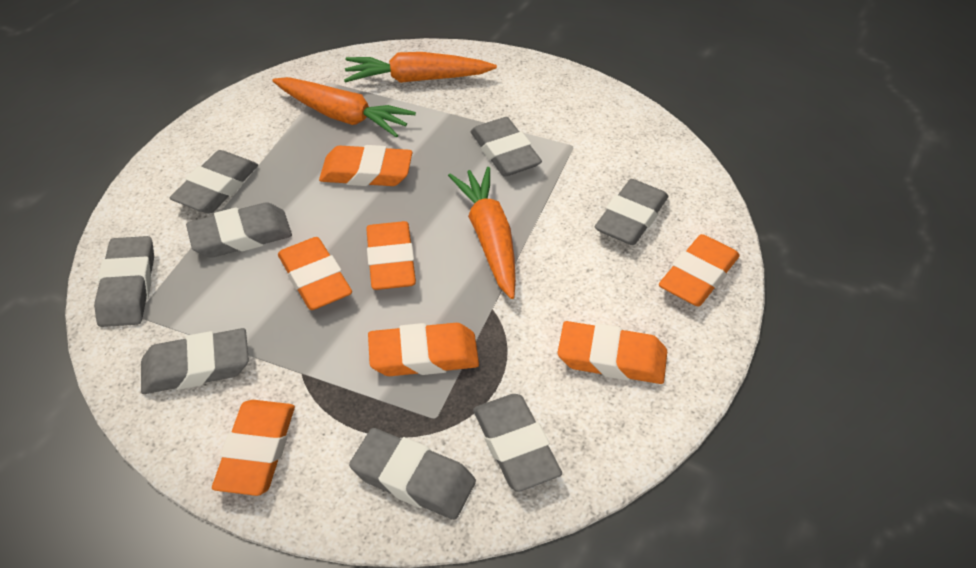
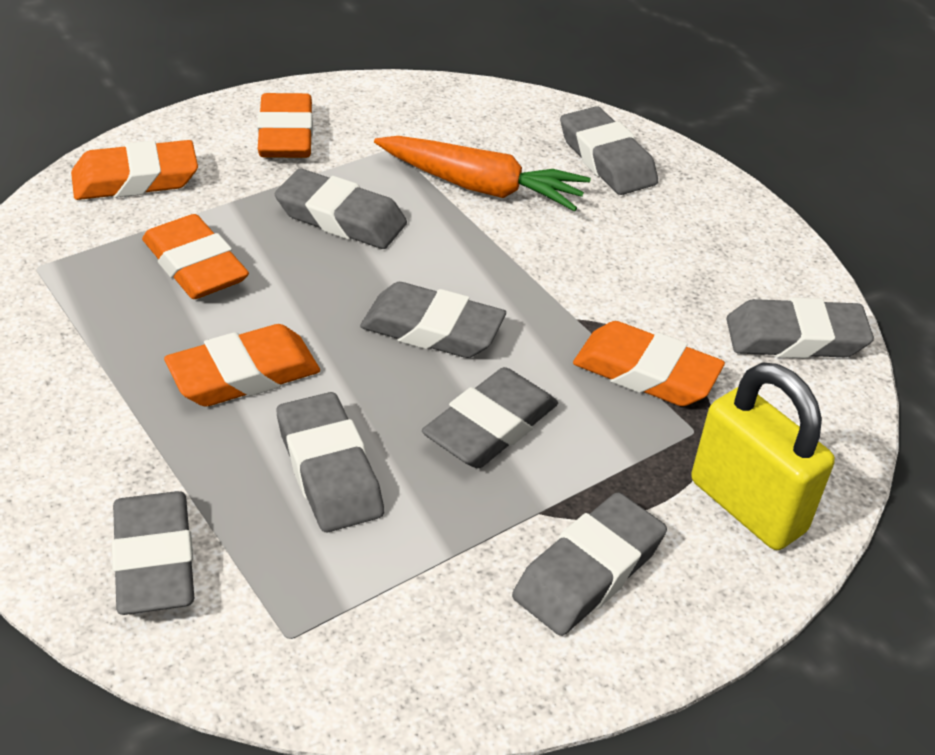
orange carrot: 3 -> 1
orange eraser: 7 -> 5
yellow padlock: 0 -> 1

